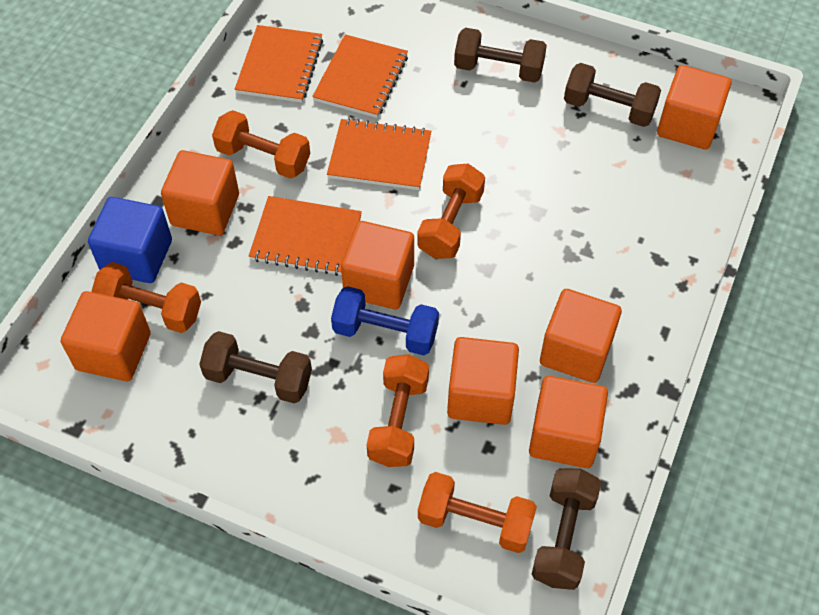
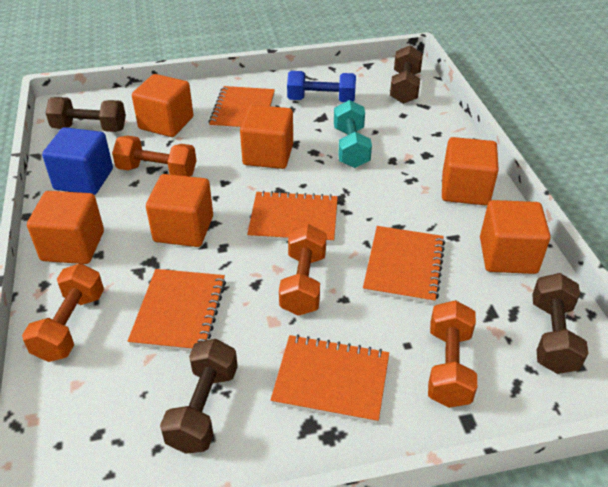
orange cube: 7 -> 6
orange dumbbell: 5 -> 4
orange notebook: 4 -> 5
turquoise dumbbell: 0 -> 1

